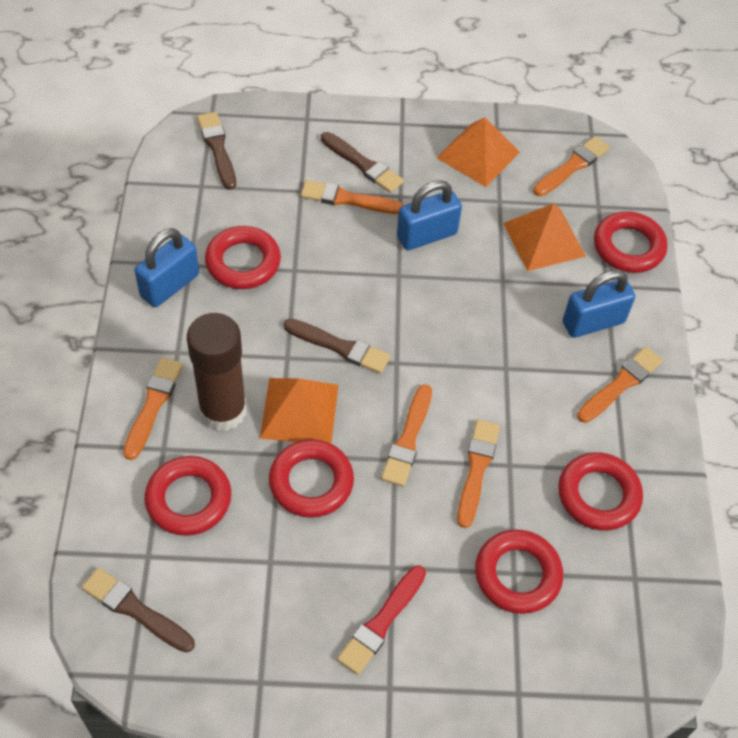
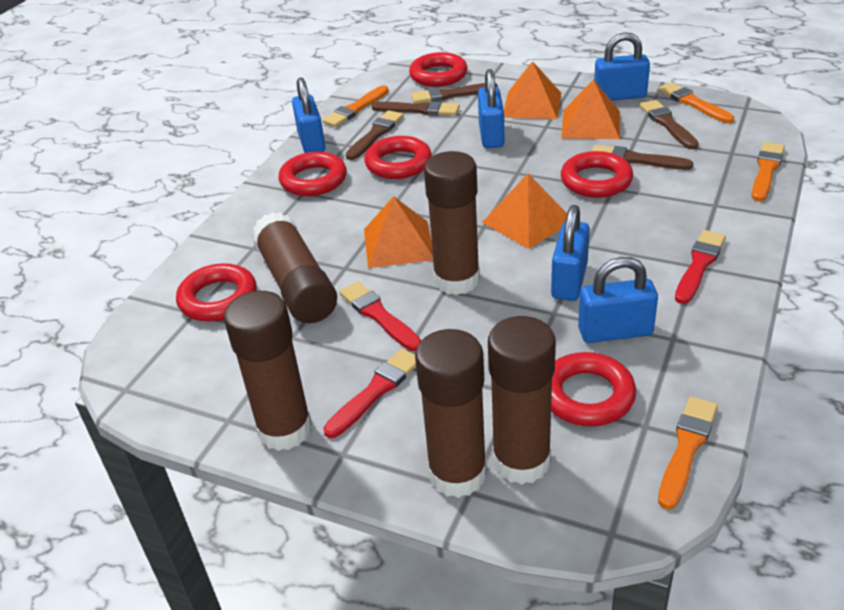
blue padlock: 3 -> 5
brown brush: 4 -> 5
brown glue stick: 1 -> 5
orange brush: 6 -> 4
orange pyramid: 3 -> 4
red brush: 1 -> 3

